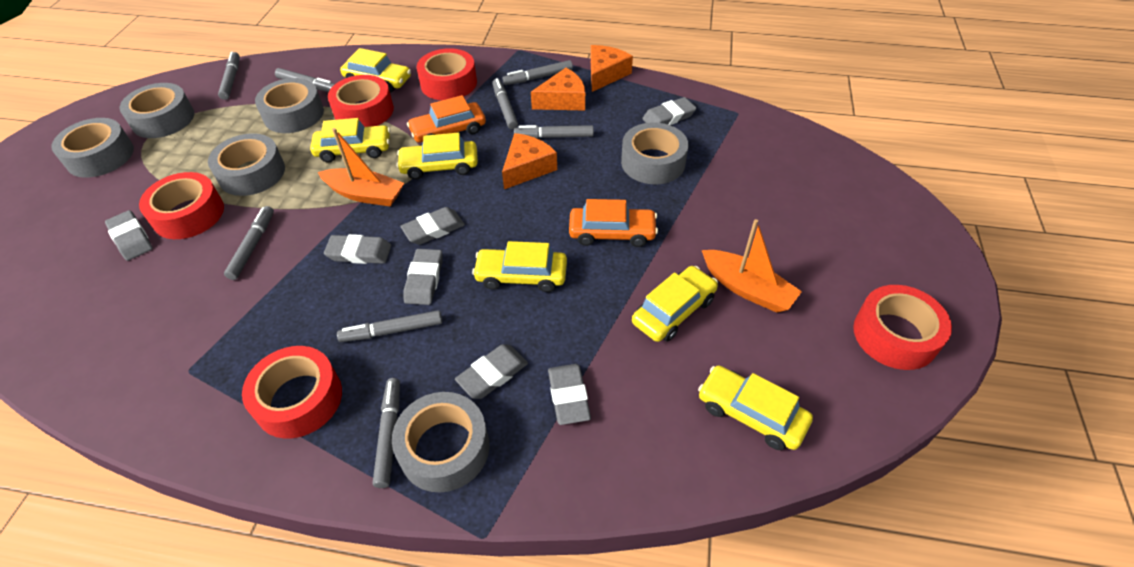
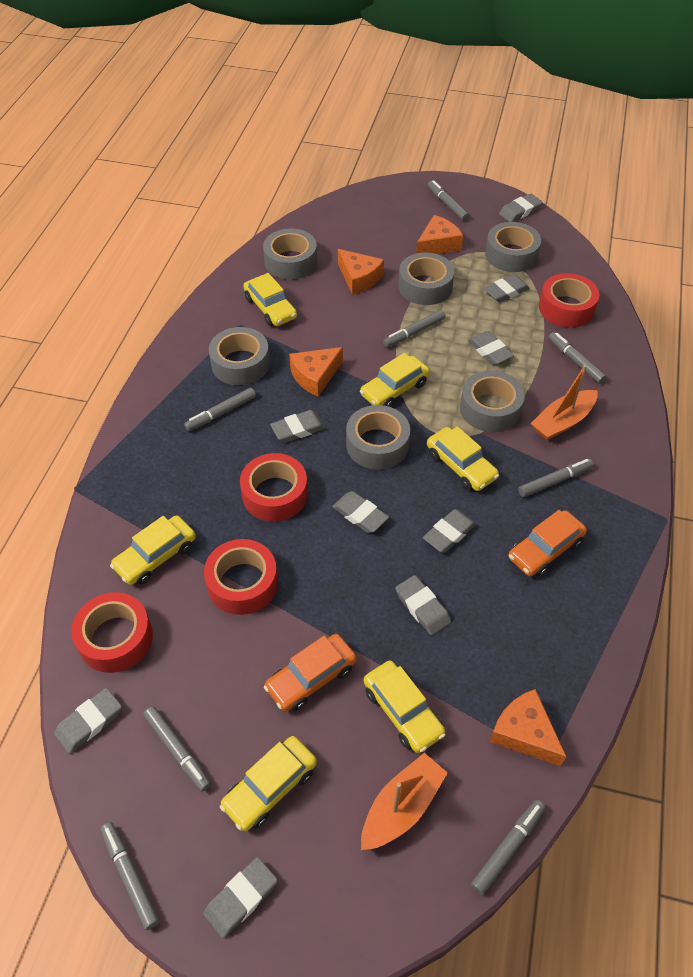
grey eraser: 7 -> 9
orange cheese: 3 -> 4
red tape: 5 -> 4

